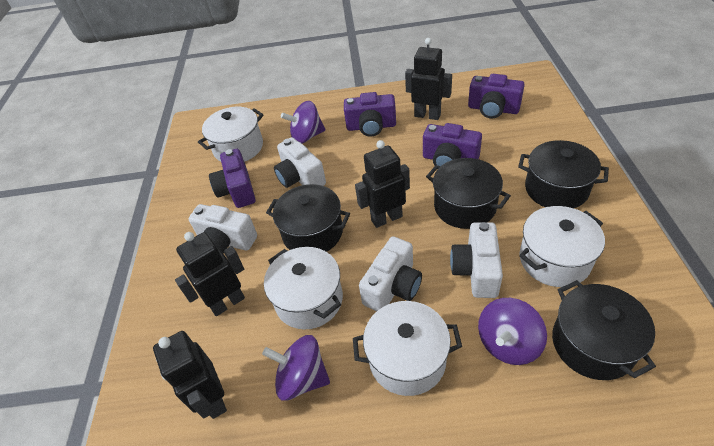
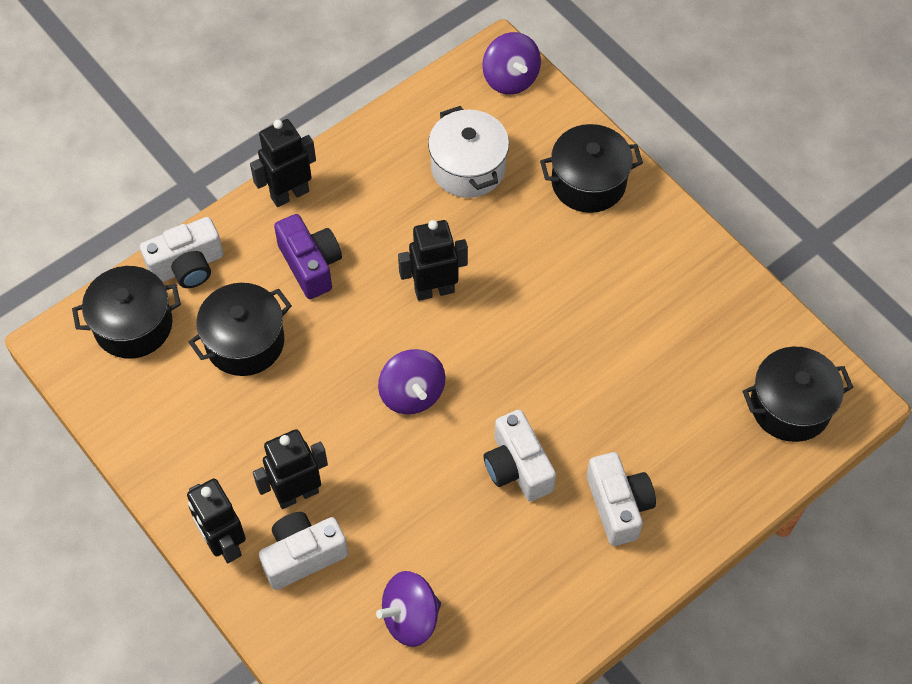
purple camera: 4 -> 1
white pot: 4 -> 1

